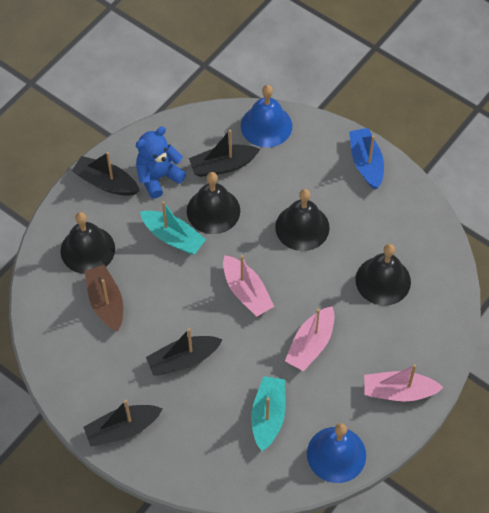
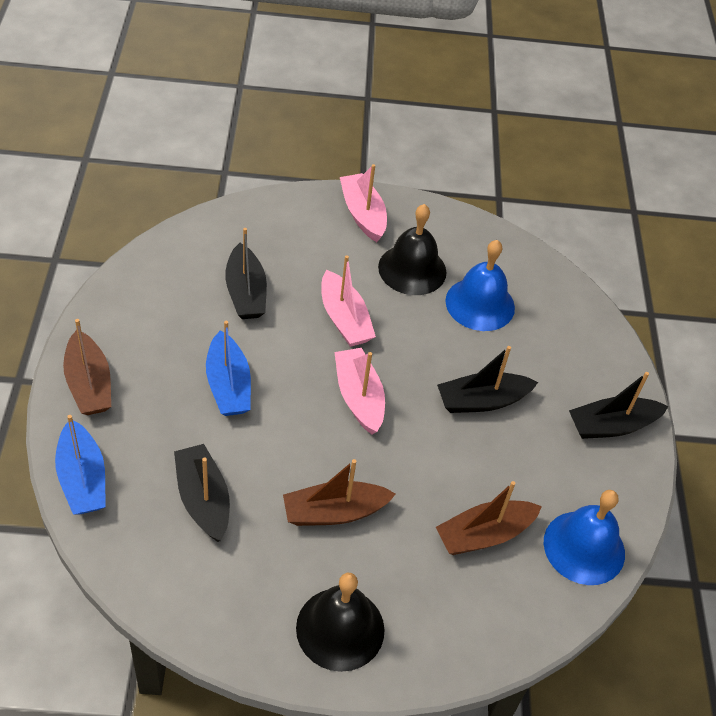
black bell: 4 -> 2
blue boat: 1 -> 2
blue teddy bear: 1 -> 0
brown boat: 1 -> 3
turquoise boat: 2 -> 0

